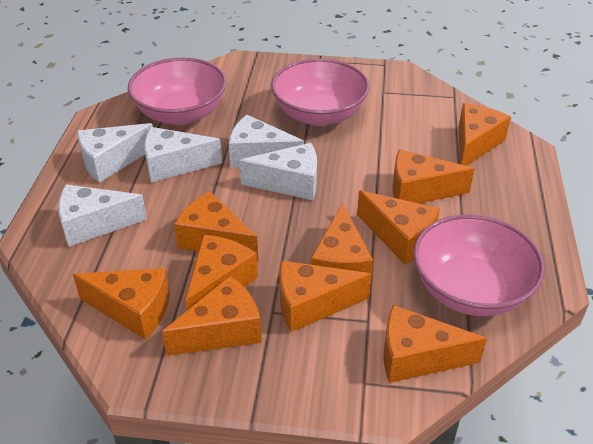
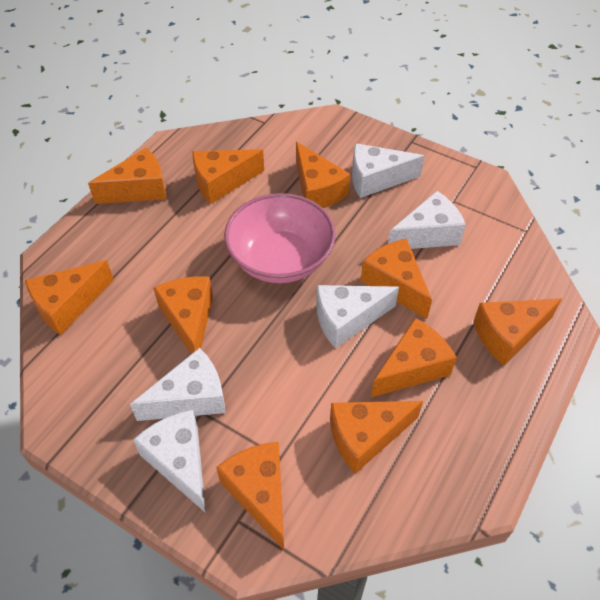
pink bowl: 3 -> 1

